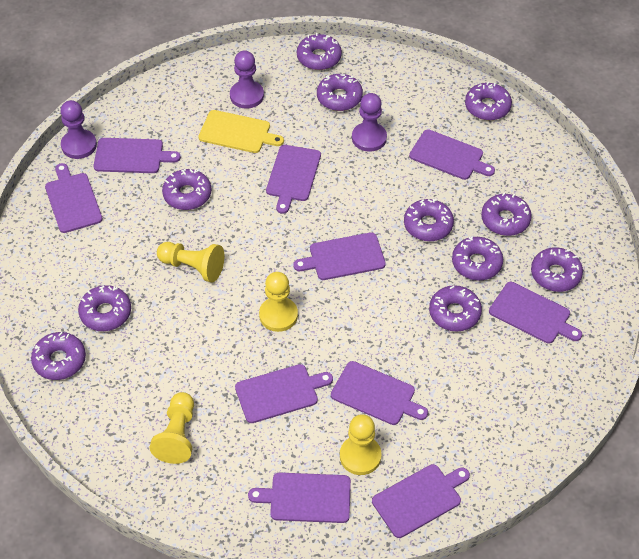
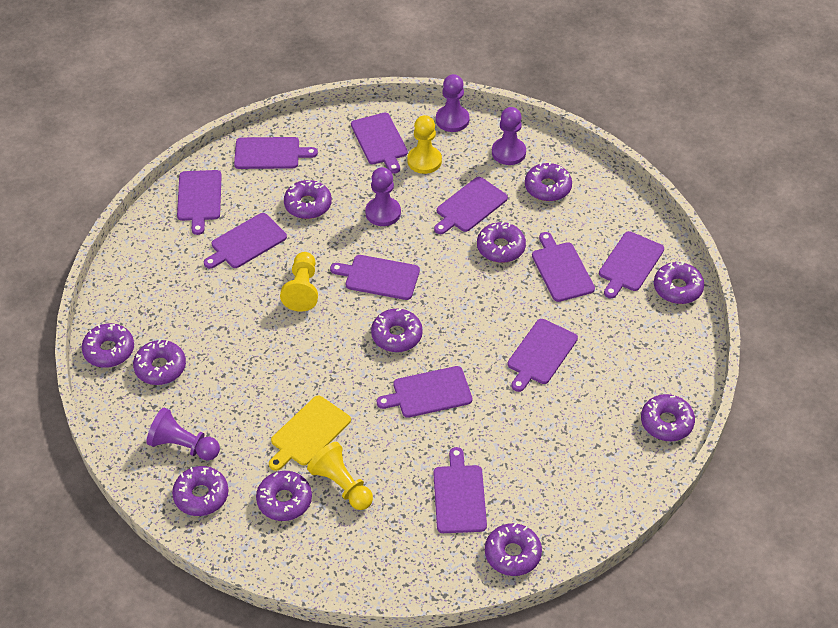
purple cutting board: 10 -> 11
purple pawn: 3 -> 4
yellow pawn: 4 -> 3

